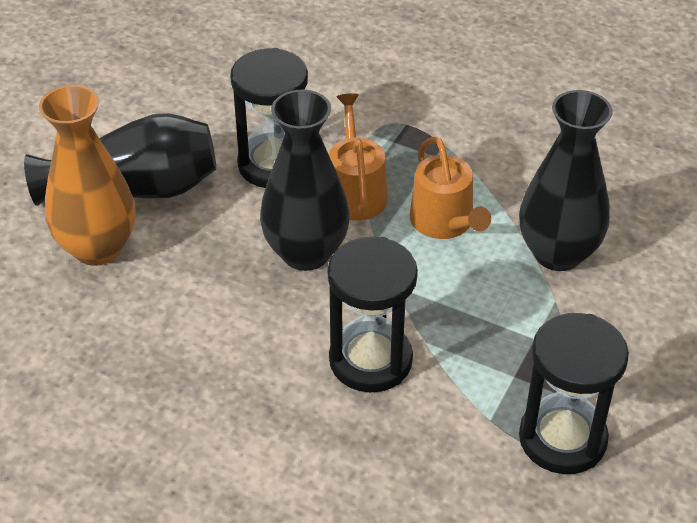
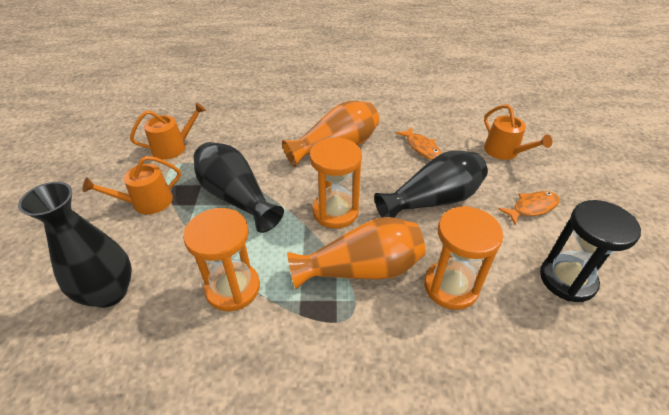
black hourglass: 3 -> 1
orange fish: 0 -> 2
orange hourglass: 0 -> 3
orange vase: 1 -> 2
orange watering can: 2 -> 3

